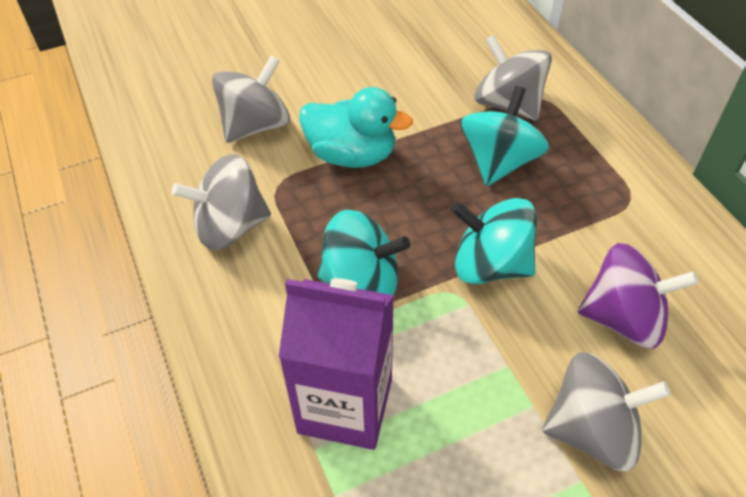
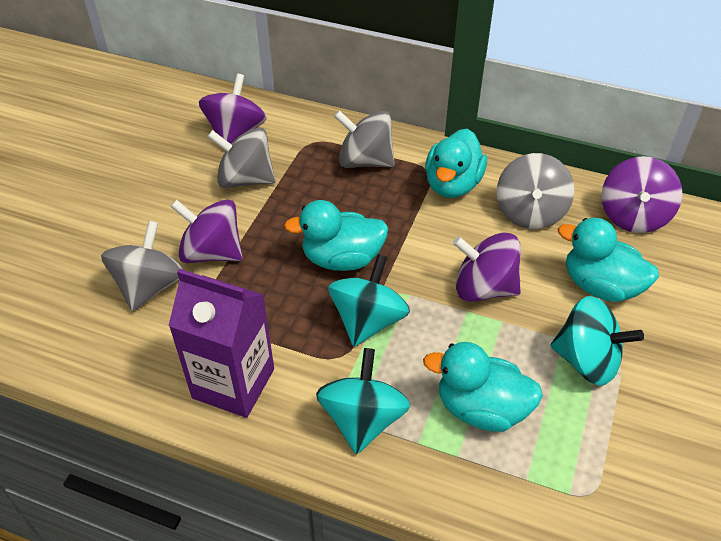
purple spinning top: 1 -> 4
turquoise duck: 1 -> 4

